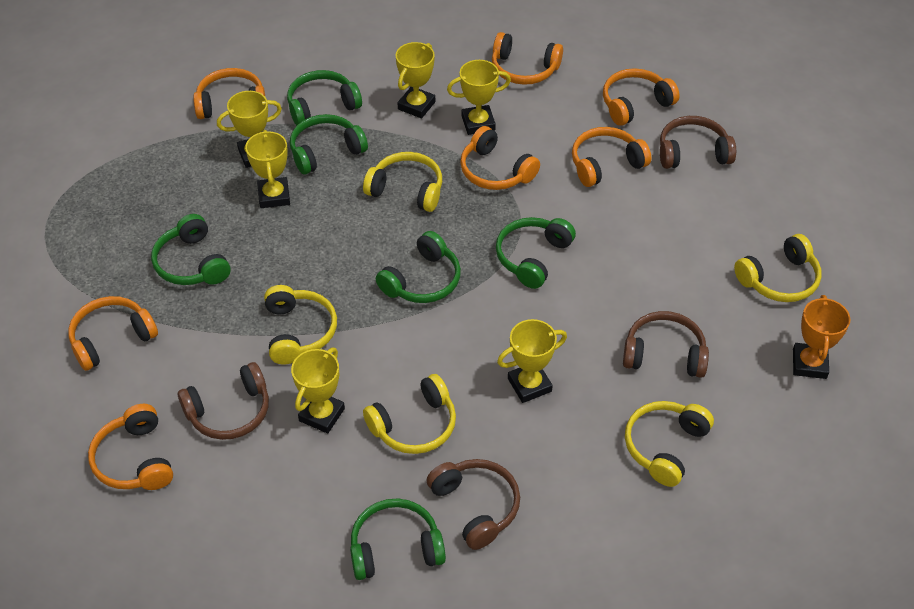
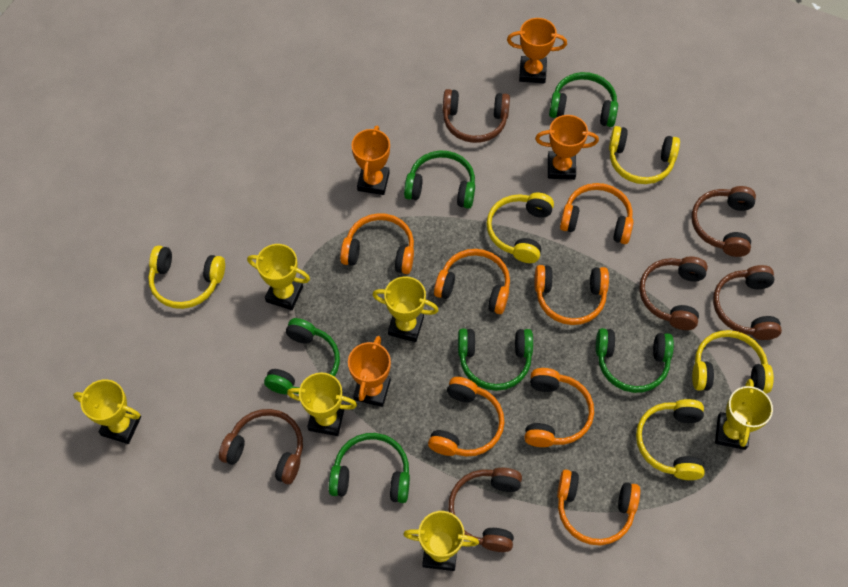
brown headphones: 4 -> 6
orange trophy: 1 -> 4

